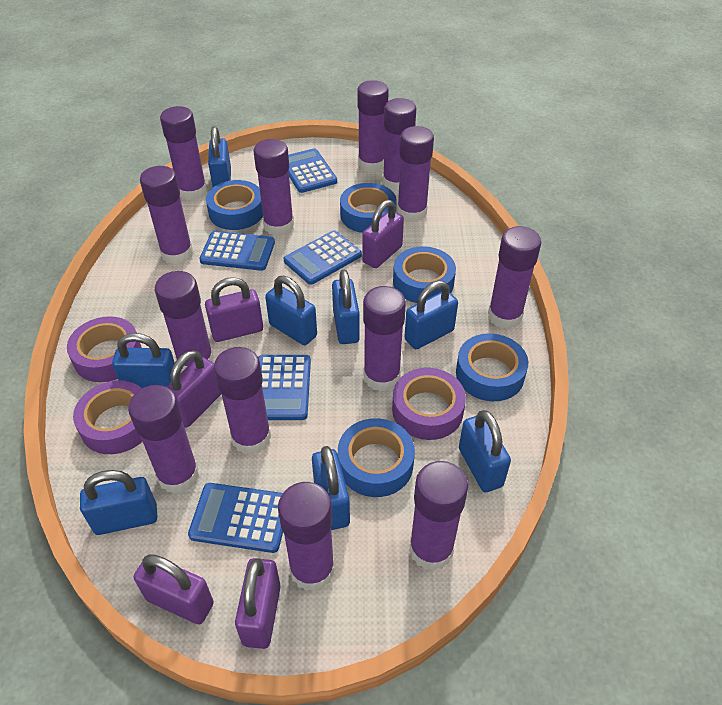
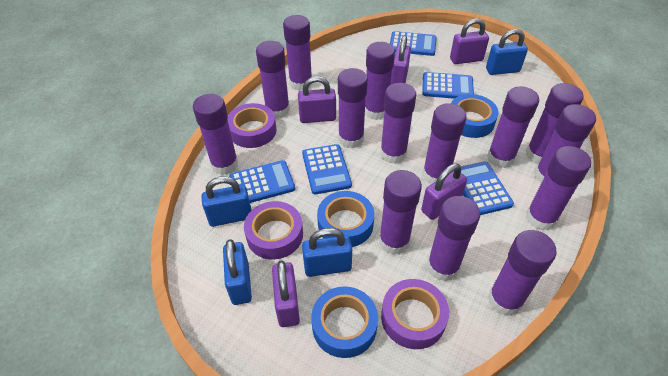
blue padlock: 8 -> 4
blue tape: 5 -> 3
purple glue stick: 13 -> 14

